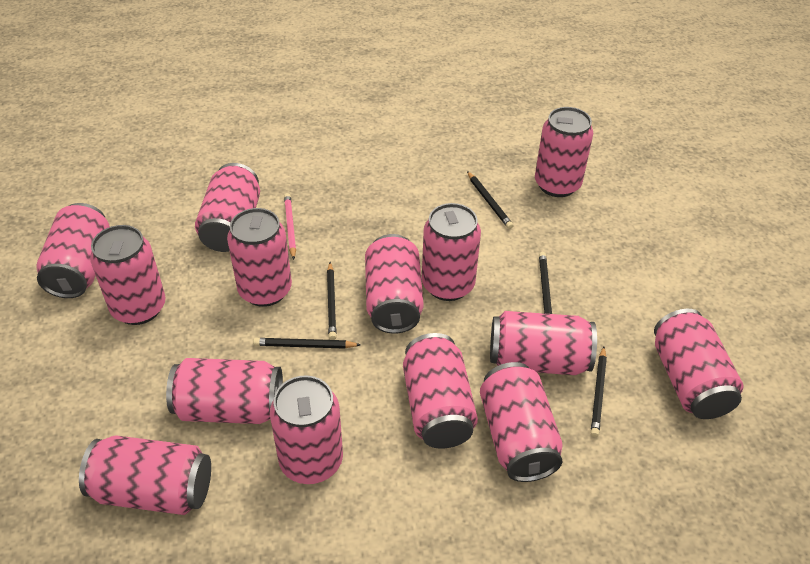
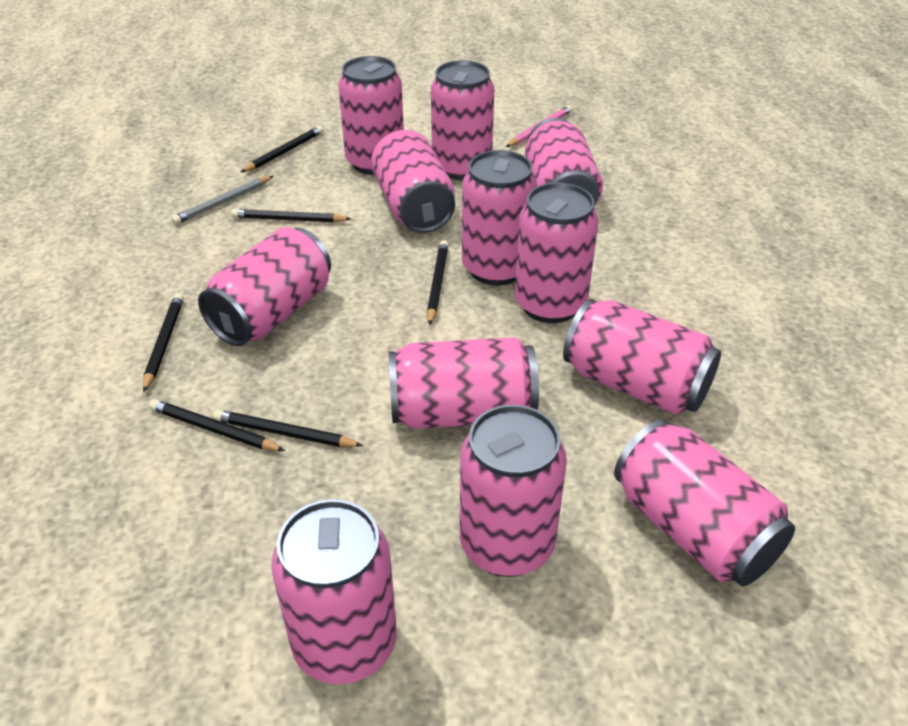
black pencil: 5 -> 6
grey pencil: 0 -> 1
pink can: 14 -> 12

